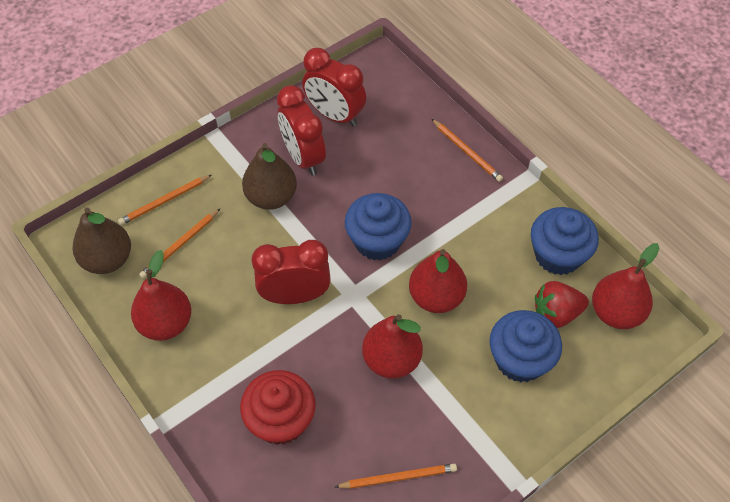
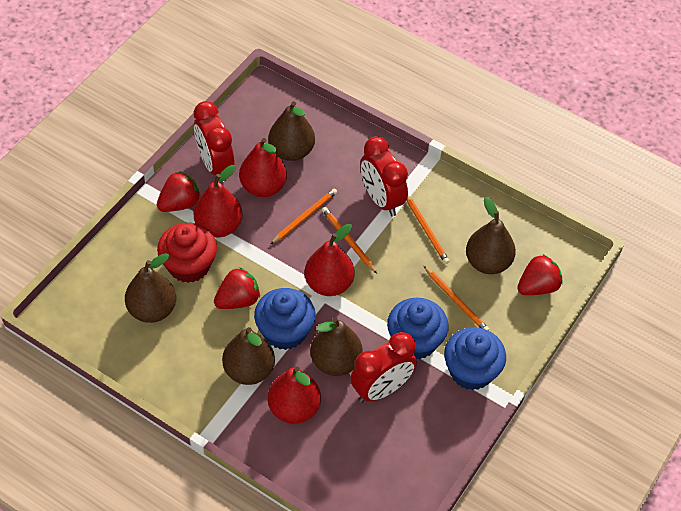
brown pear: 2 -> 5
red strawberry: 1 -> 3

